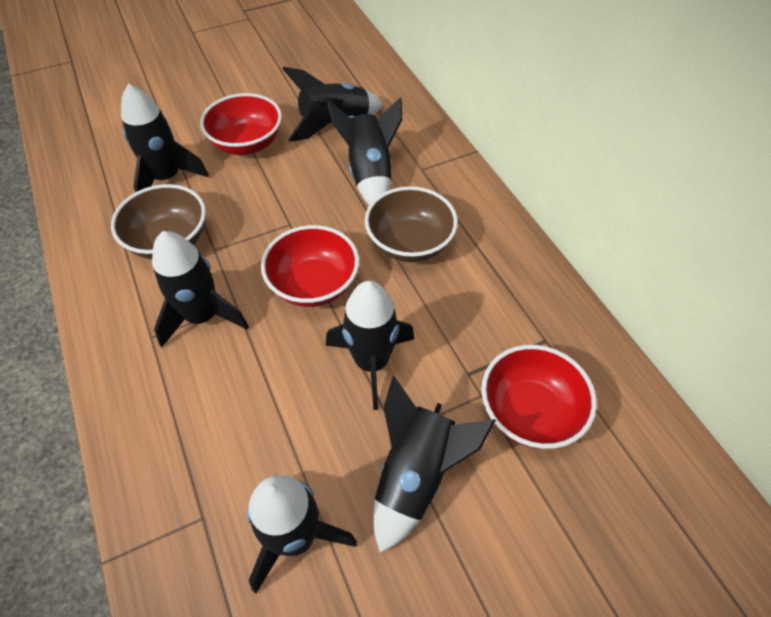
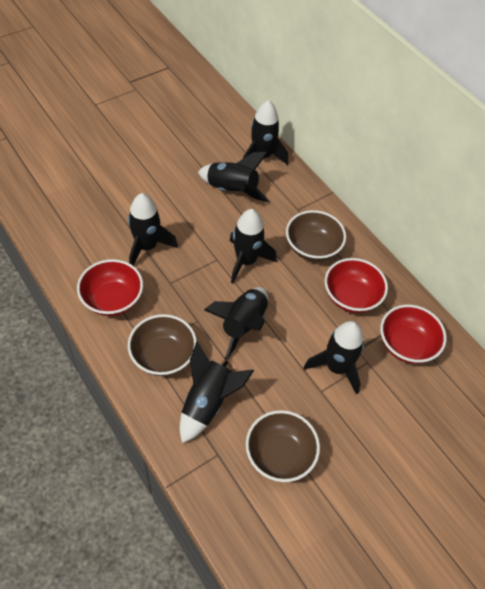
brown bowl: 2 -> 3

